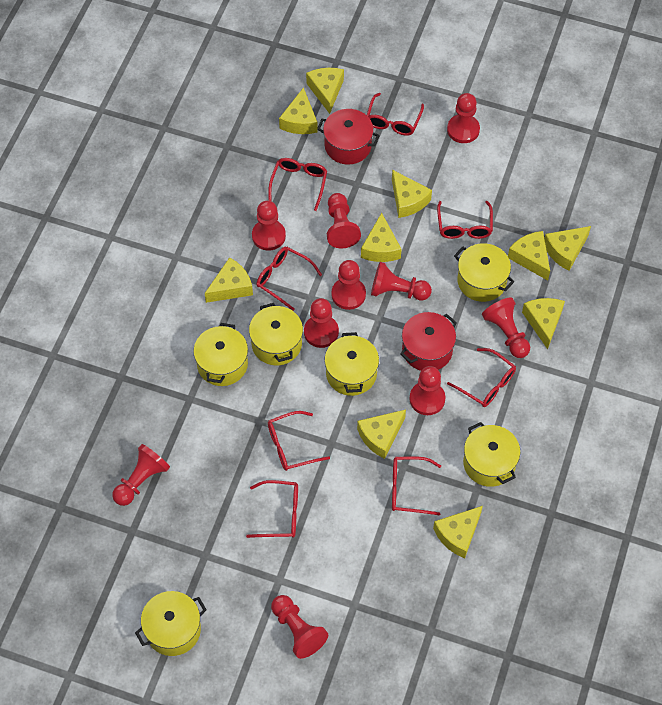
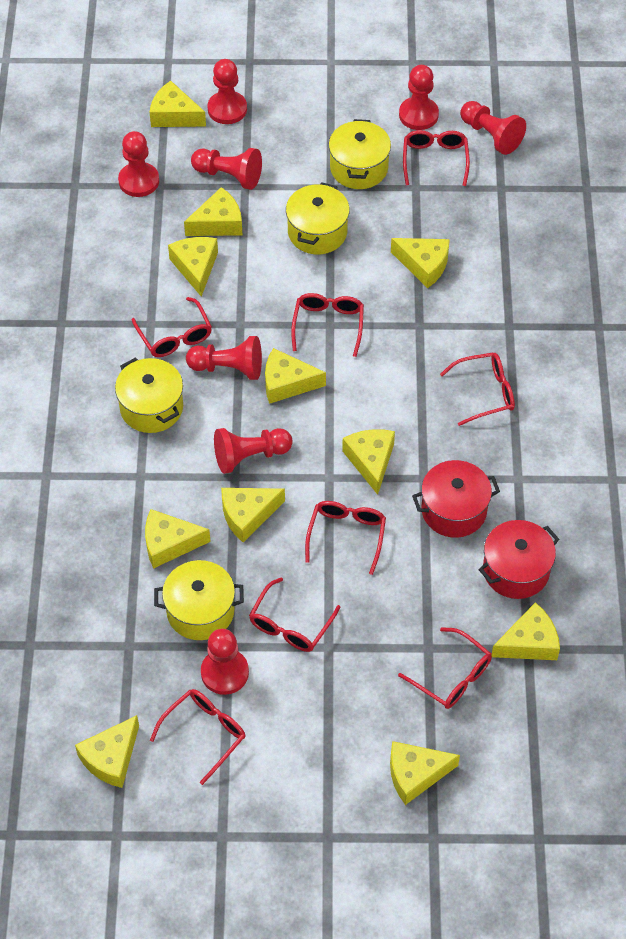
red pawn: 10 -> 8
yellow cheese: 10 -> 11
yellow pot: 6 -> 4

